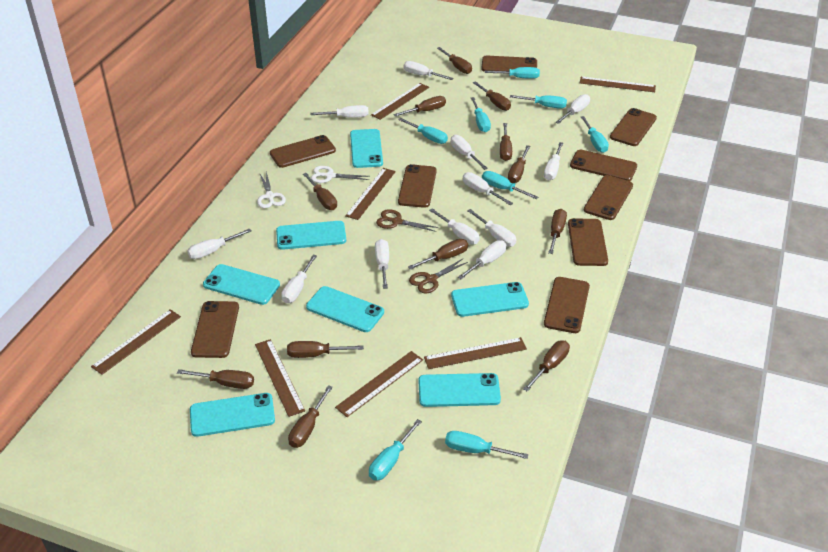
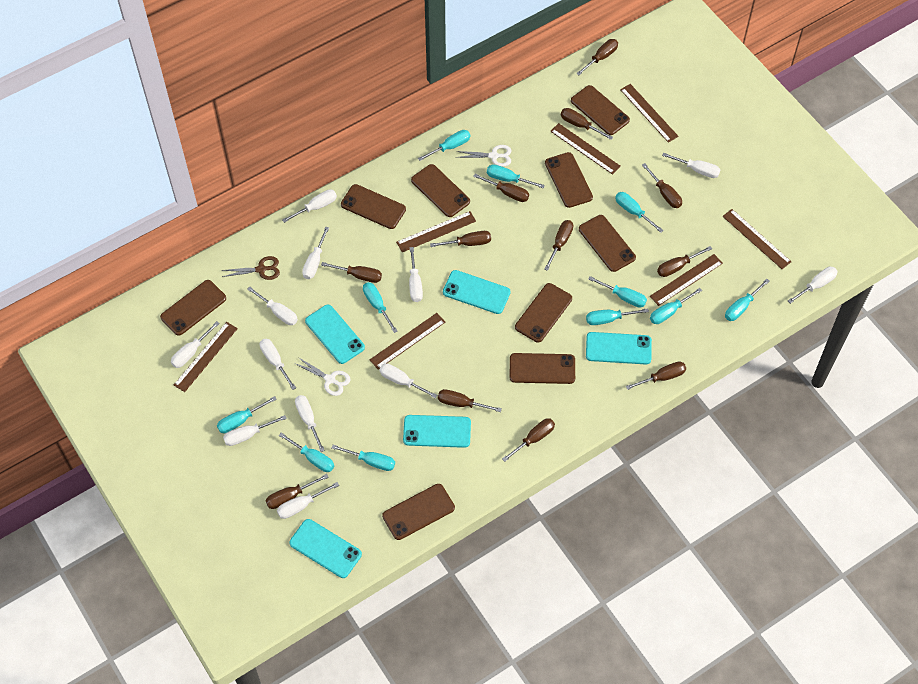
brown scissors: 2 -> 1
turquoise phone: 7 -> 5
turquoise screwdriver: 8 -> 11

